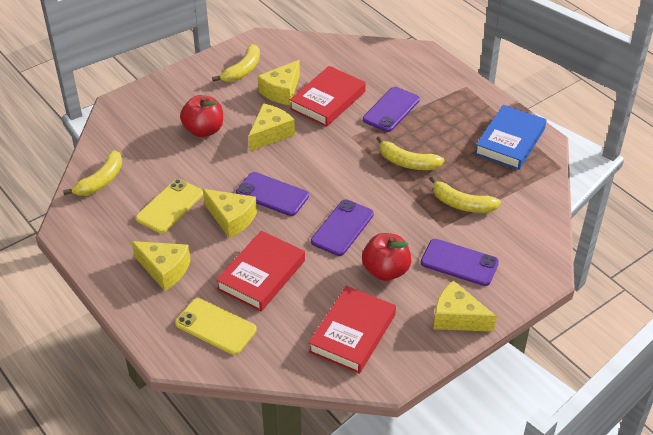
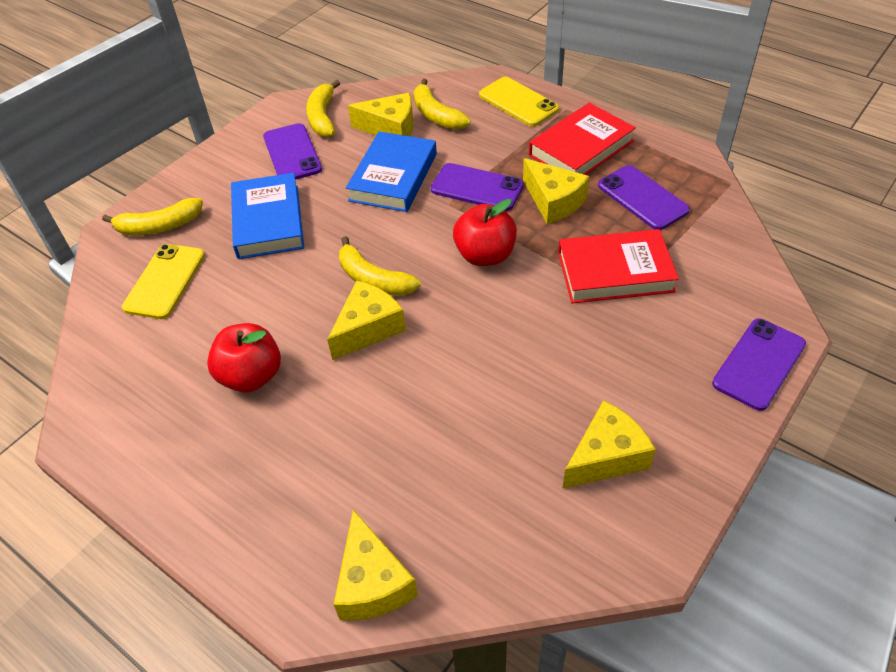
blue book: 1 -> 2
red book: 3 -> 2

